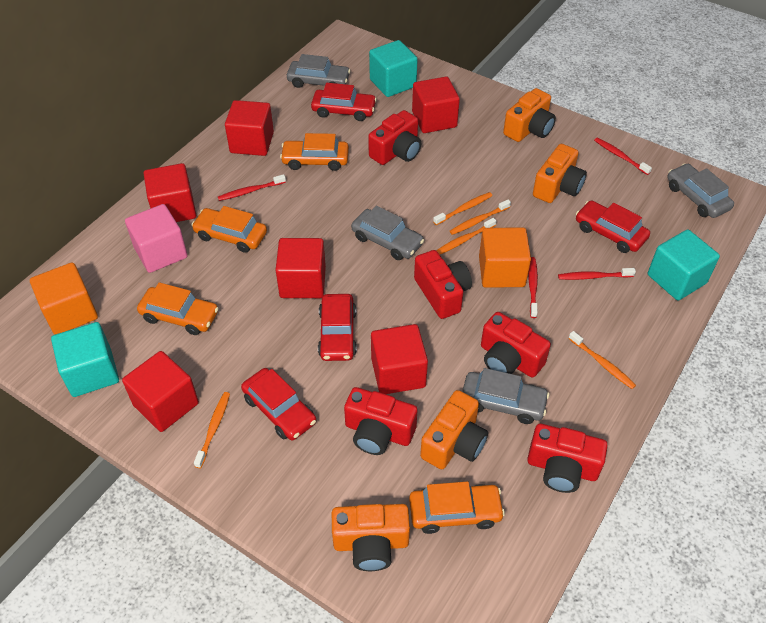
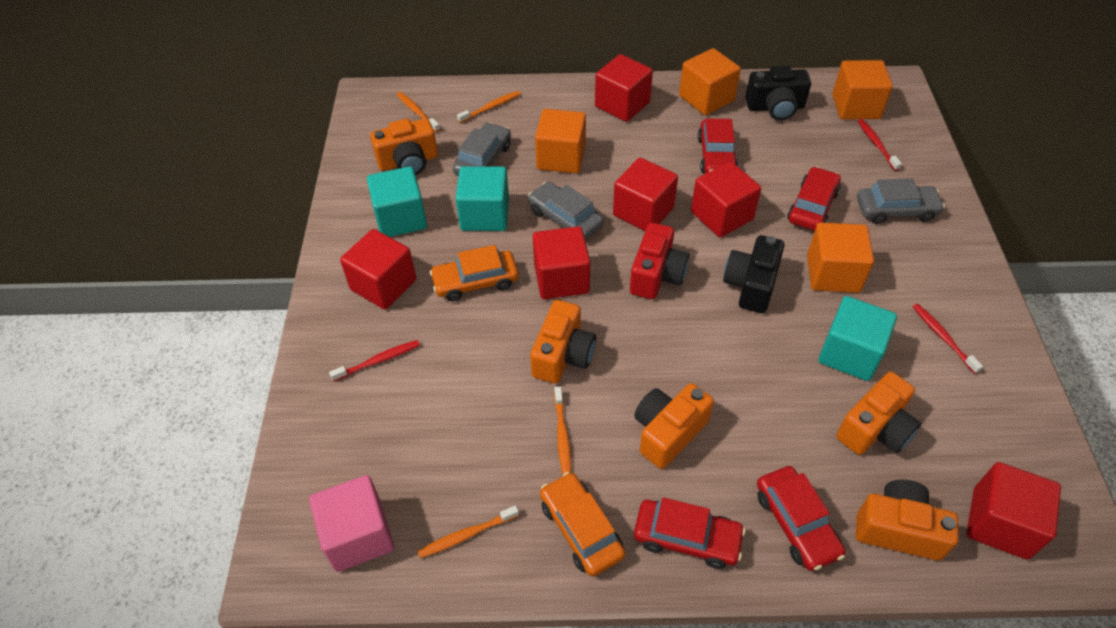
black camera: 0 -> 2
grey car: 4 -> 3
orange camera: 4 -> 5
orange car: 4 -> 2
orange cube: 2 -> 4
orange toothbrush: 5 -> 4
red camera: 5 -> 1
red toothbrush: 4 -> 3

